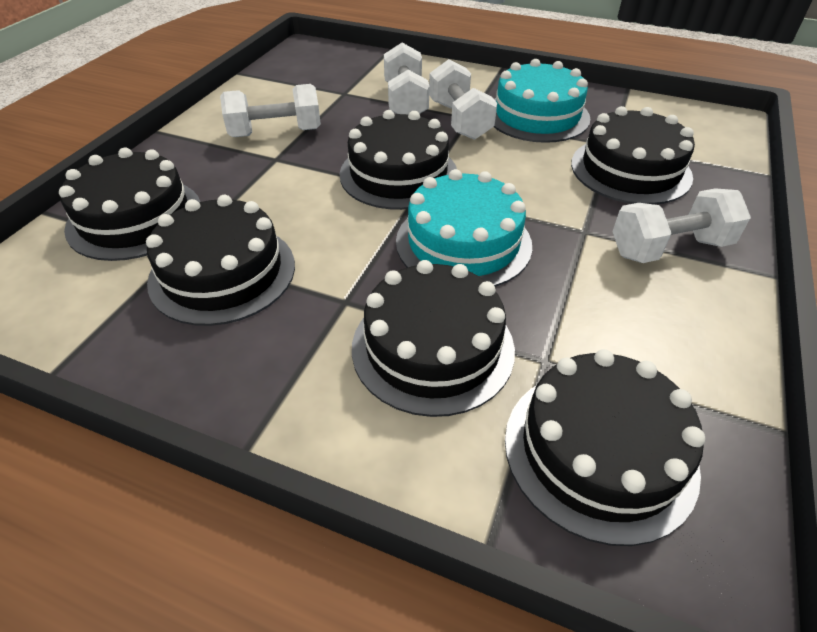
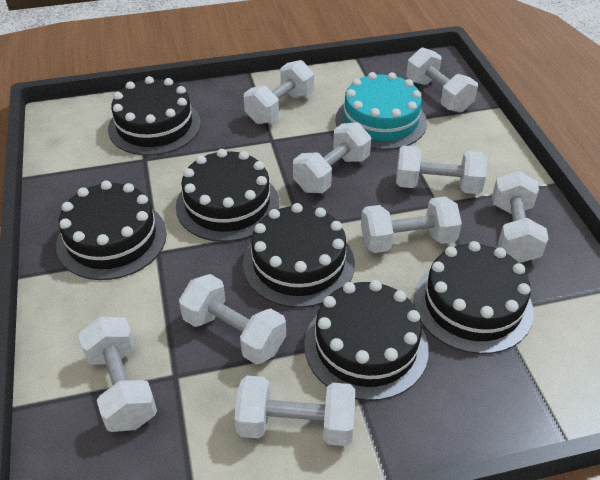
turquoise cake: 2 -> 1
white dumbbell: 4 -> 9

